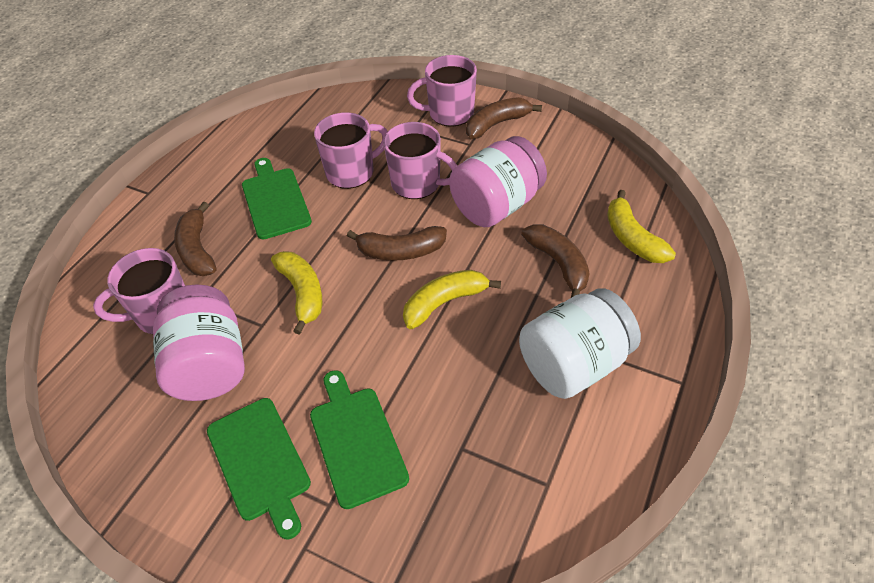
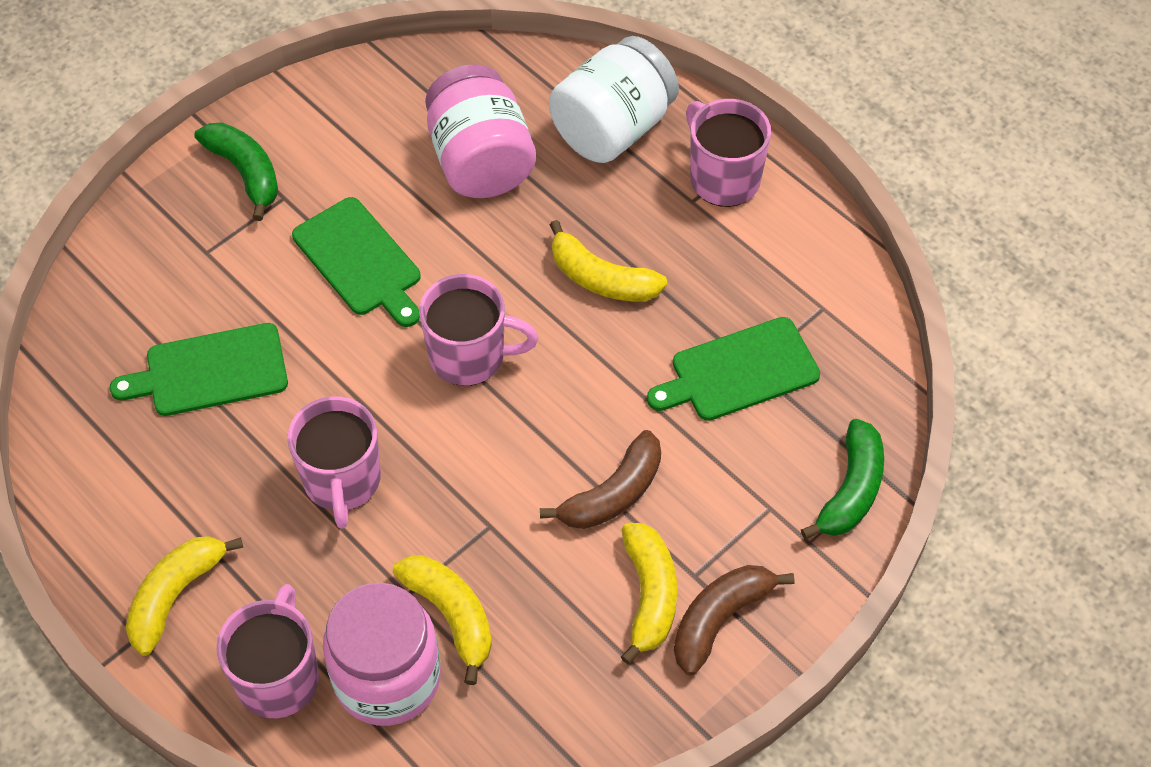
brown banana: 4 -> 2
green banana: 0 -> 2
yellow banana: 3 -> 4

